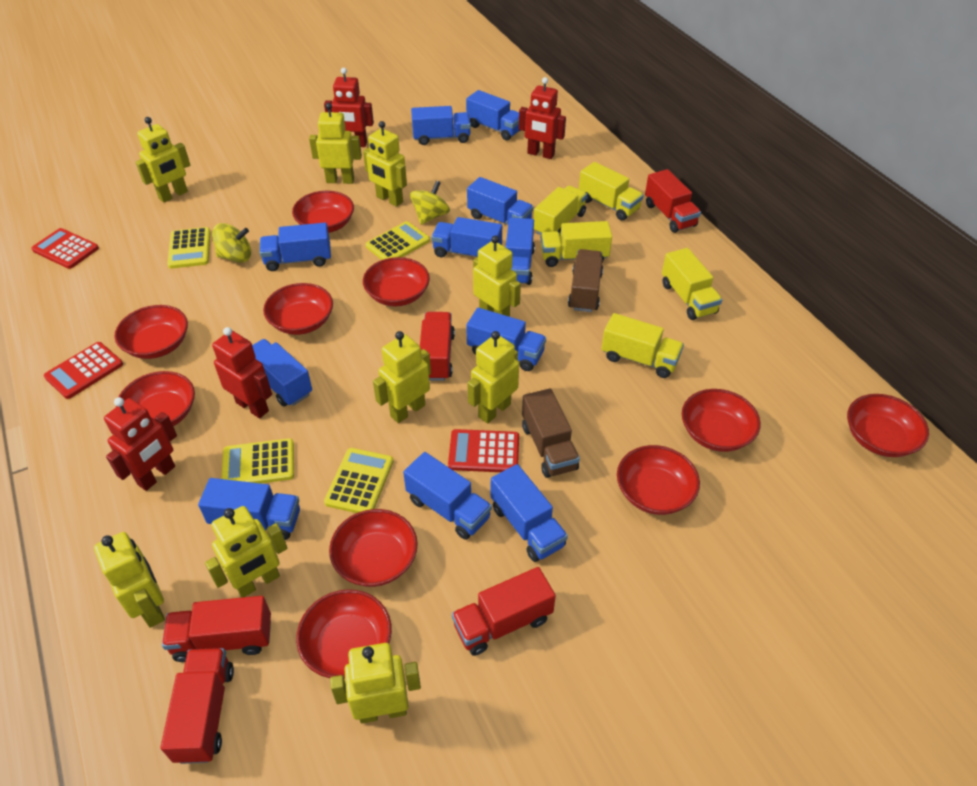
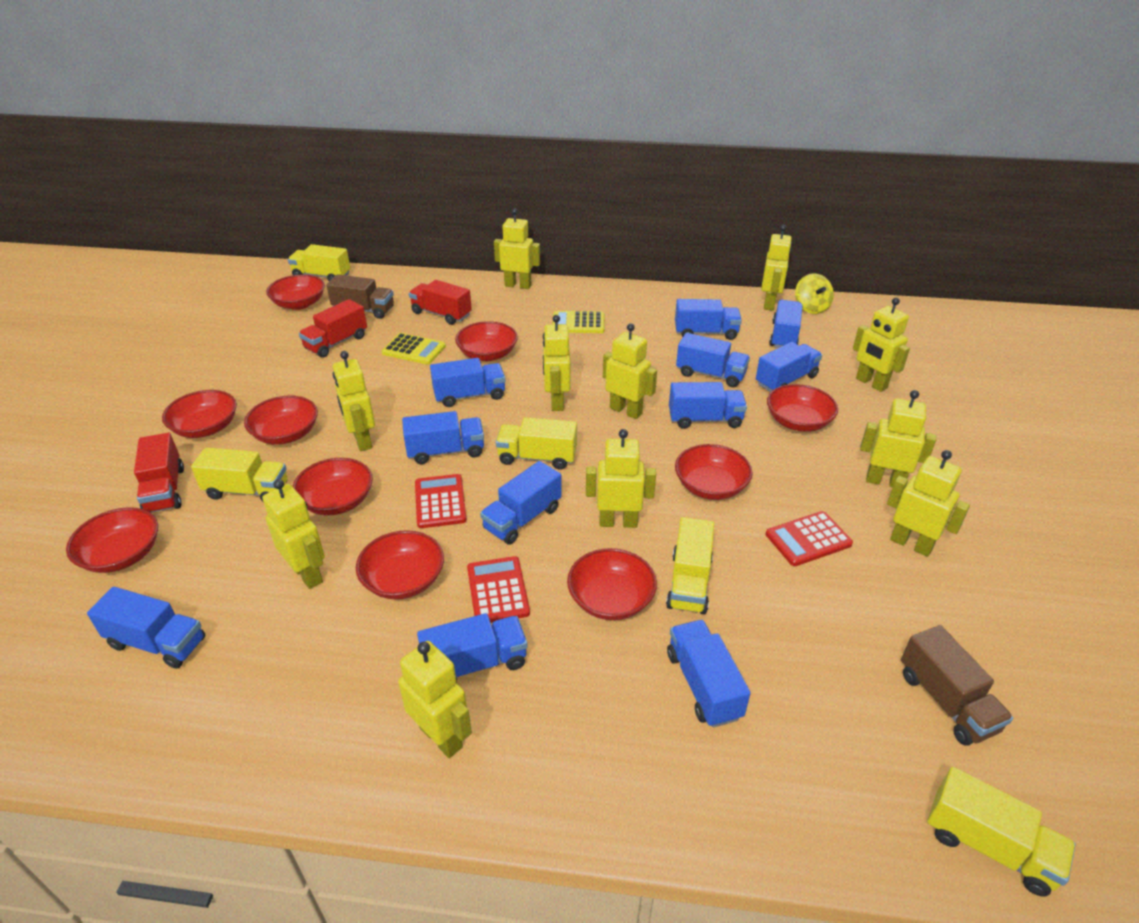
red robot: 4 -> 0
red truck: 5 -> 3
yellow calculator: 4 -> 2
yellow robot: 9 -> 11
yellow spinning top: 2 -> 1

